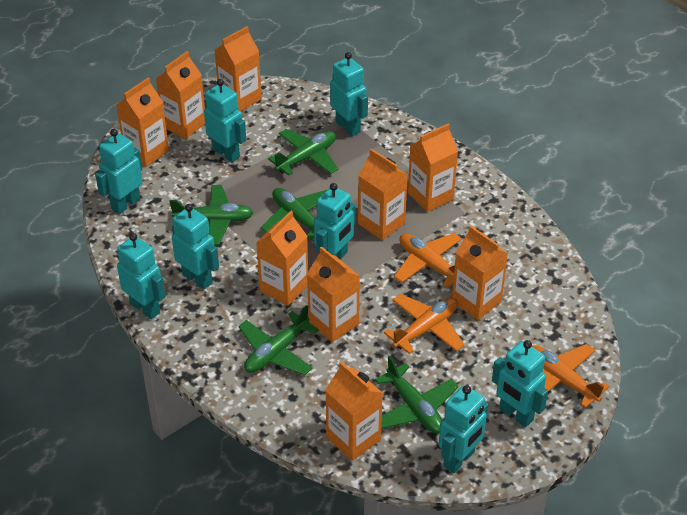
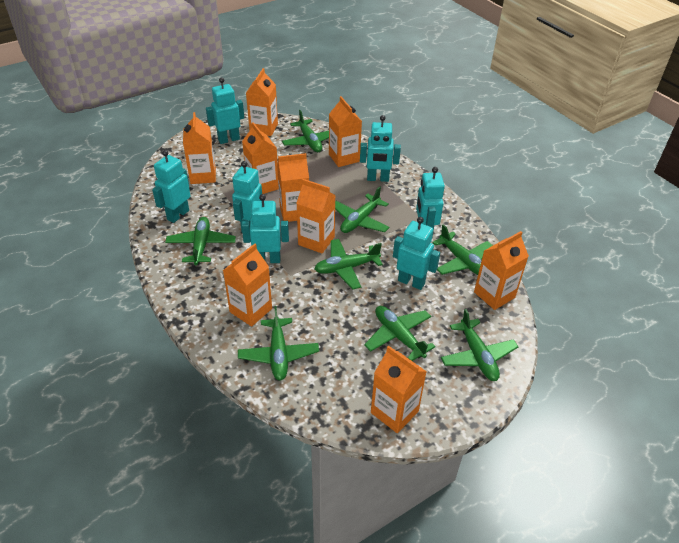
green plane: 5 -> 8
orange plane: 3 -> 0
turquoise robot: 8 -> 7

